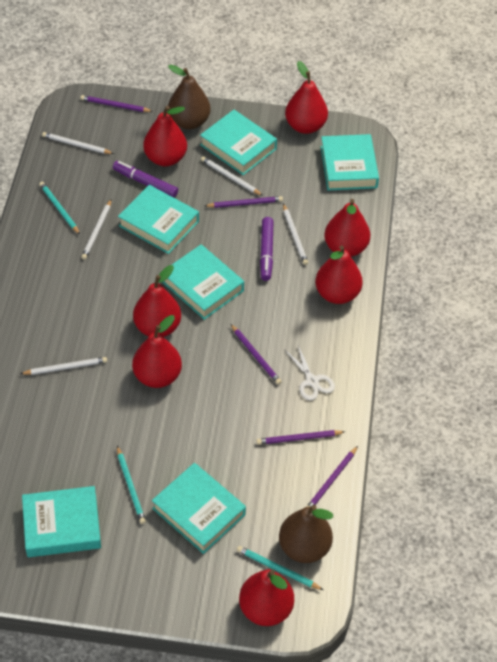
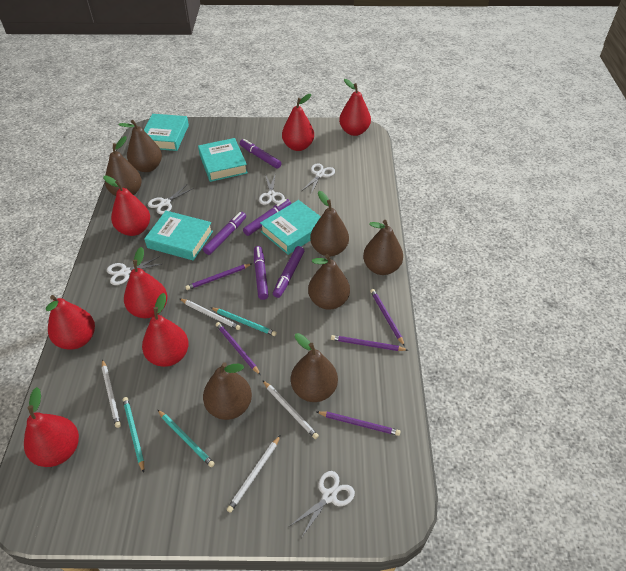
brown pear: 2 -> 7
purple marker: 2 -> 5
turquoise book: 6 -> 4
white pencil: 5 -> 4
white scissors: 1 -> 5

